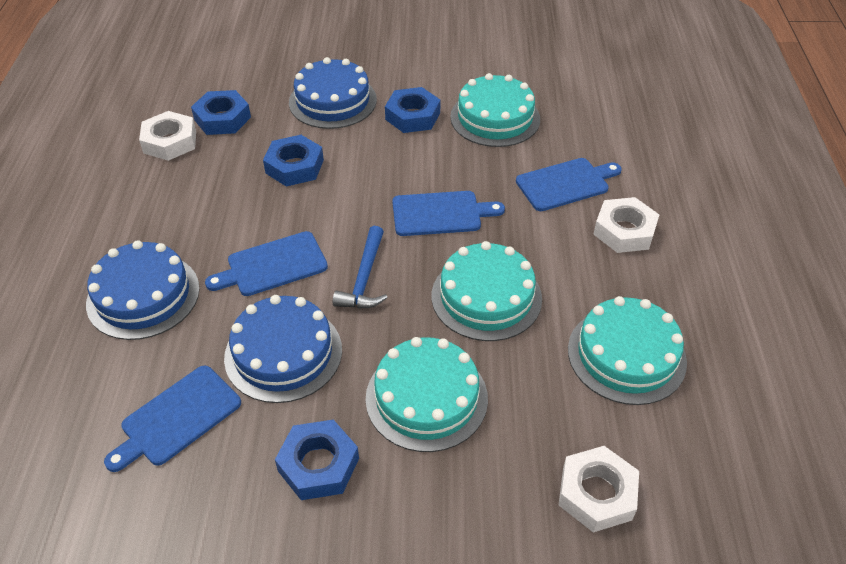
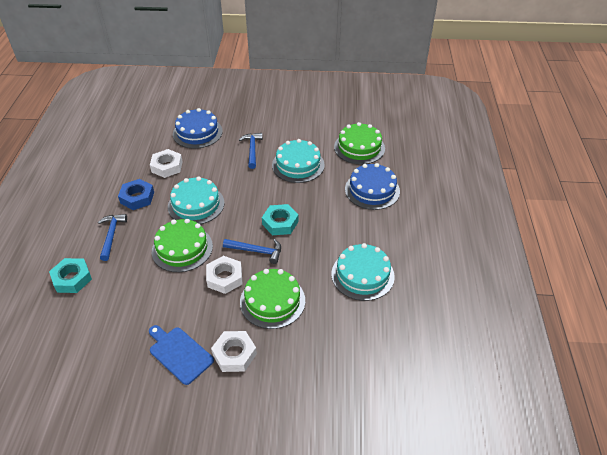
blue cake: 3 -> 2
blue cutting board: 4 -> 1
blue hammer: 1 -> 3
blue nut: 4 -> 1
green cake: 0 -> 3
turquoise cake: 4 -> 3
turquoise nut: 0 -> 2

